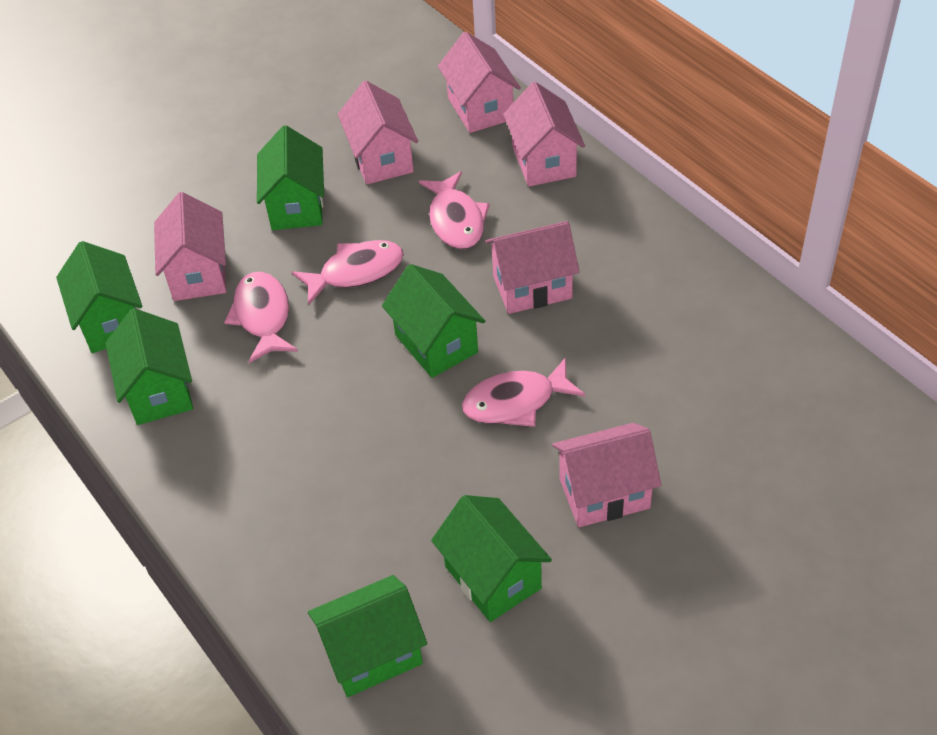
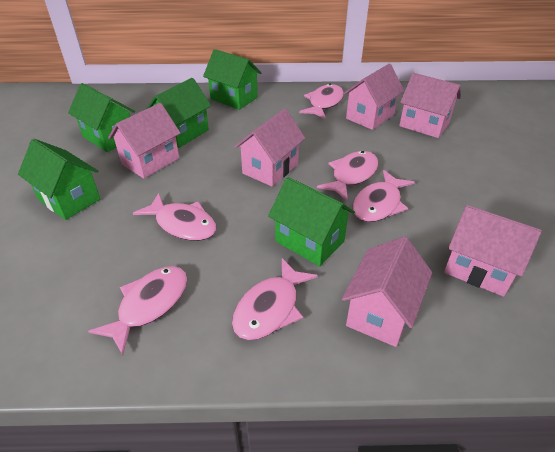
green house: 6 -> 5
pink fish: 4 -> 6

